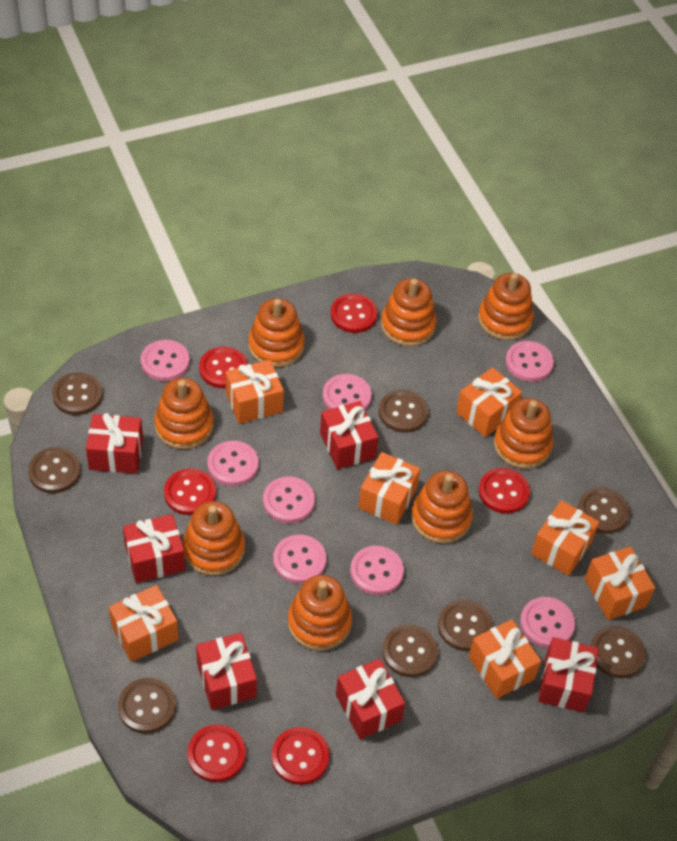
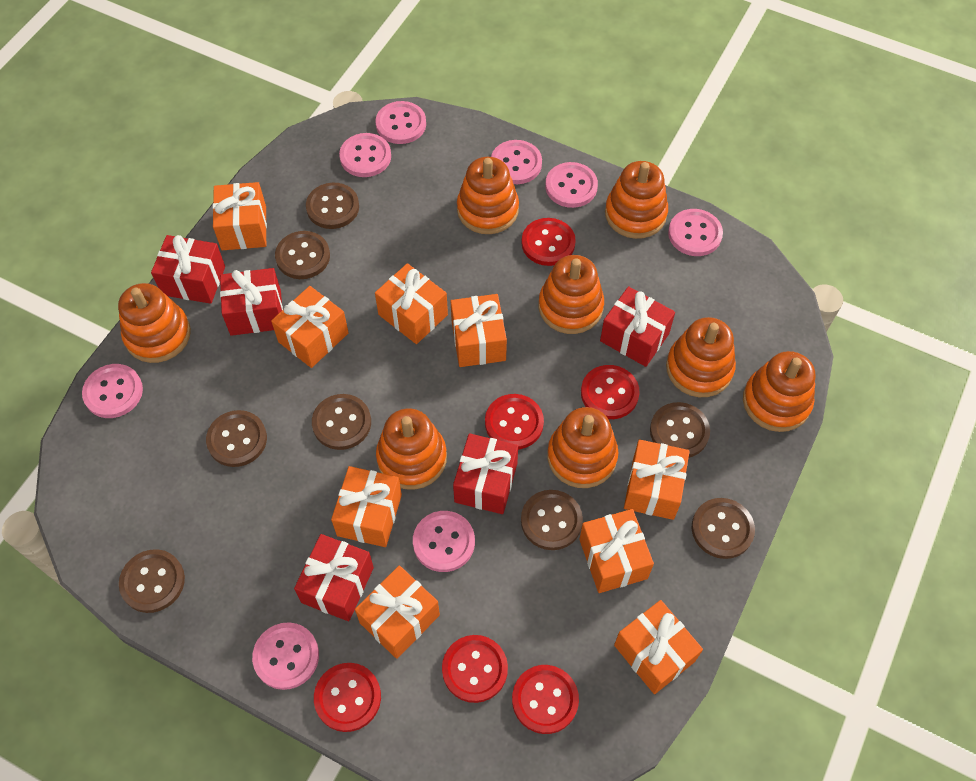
orange gift: 7 -> 9
red gift: 6 -> 5

